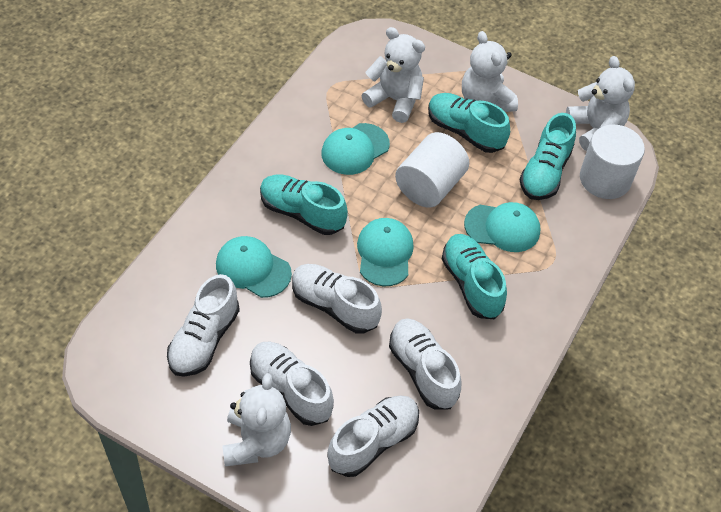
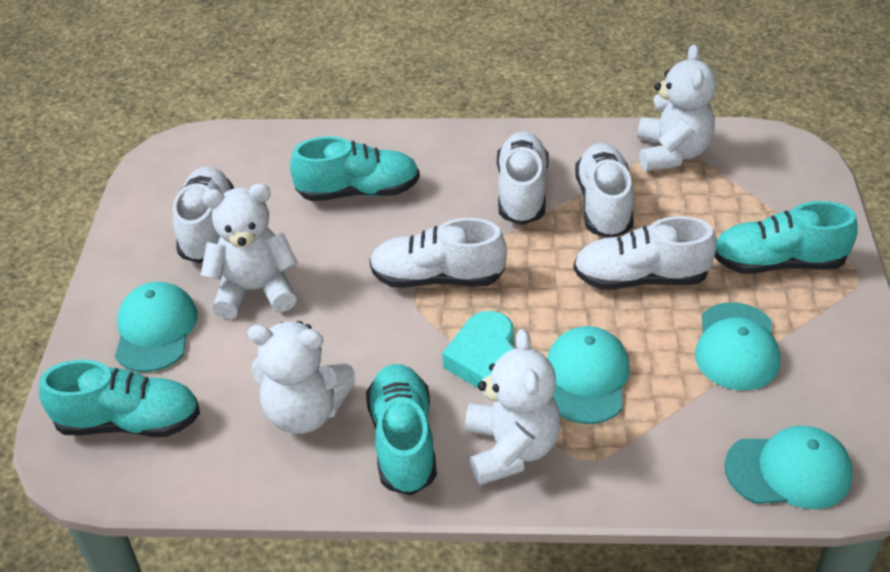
turquoise heart: 0 -> 1
white cylinder: 2 -> 0

